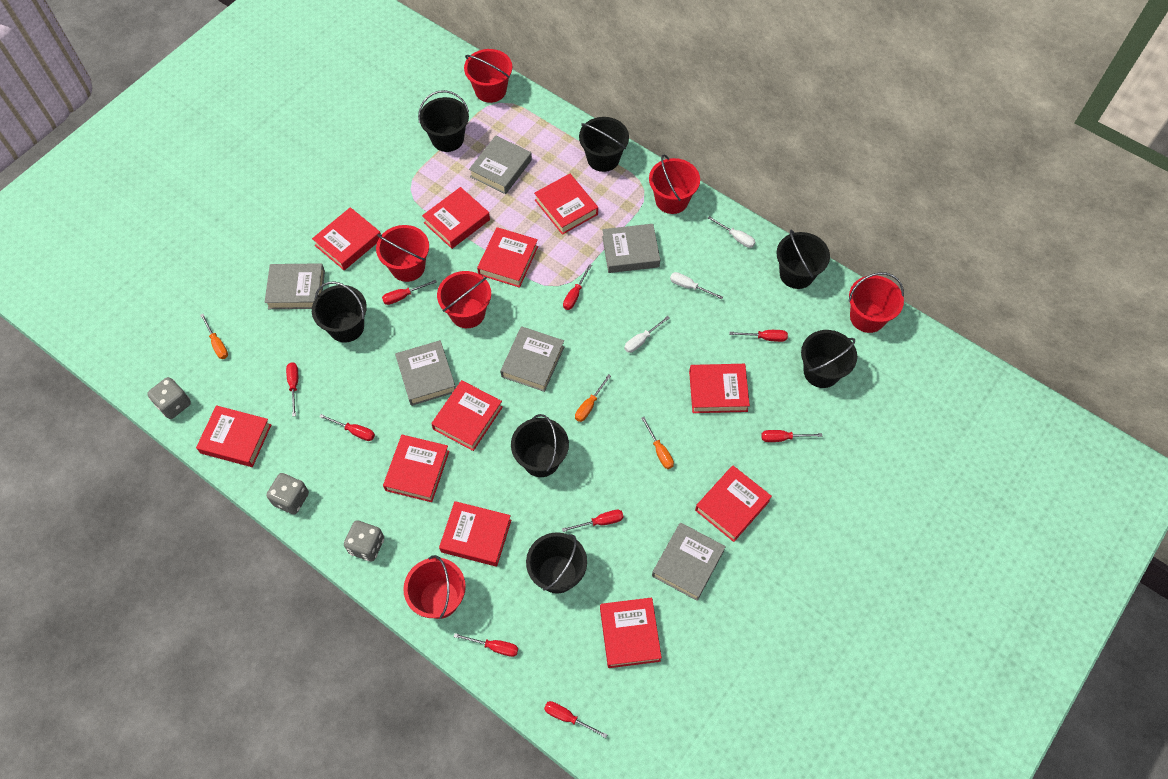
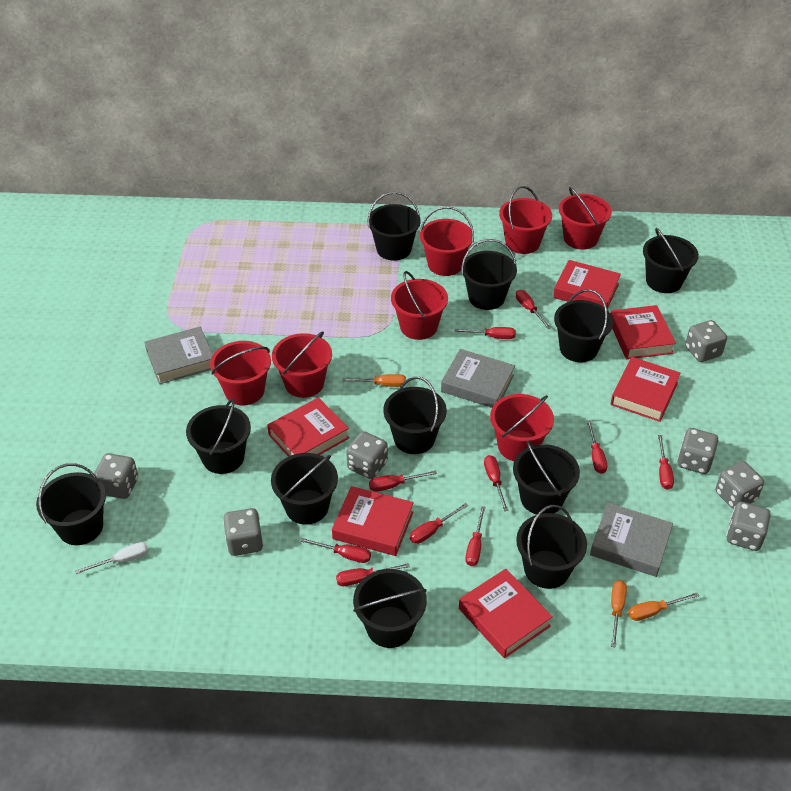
black bucket: 7 -> 11
grey book: 6 -> 3
grey dice: 3 -> 7
red book: 11 -> 6
red bucket: 6 -> 7
red screwdriver: 9 -> 10
white screwdriver: 3 -> 1

